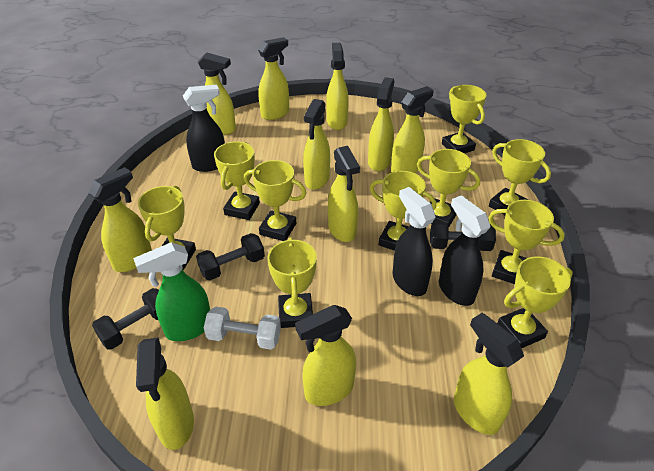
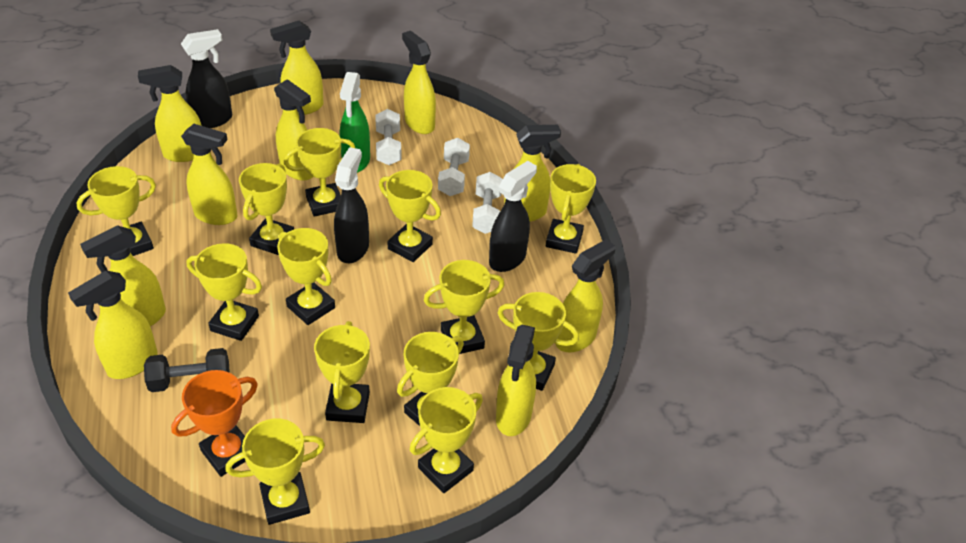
black dumbbell: 3 -> 1
orange trophy: 0 -> 1
white dumbbell: 1 -> 3
yellow spray bottle: 11 -> 10
yellow trophy: 10 -> 13

